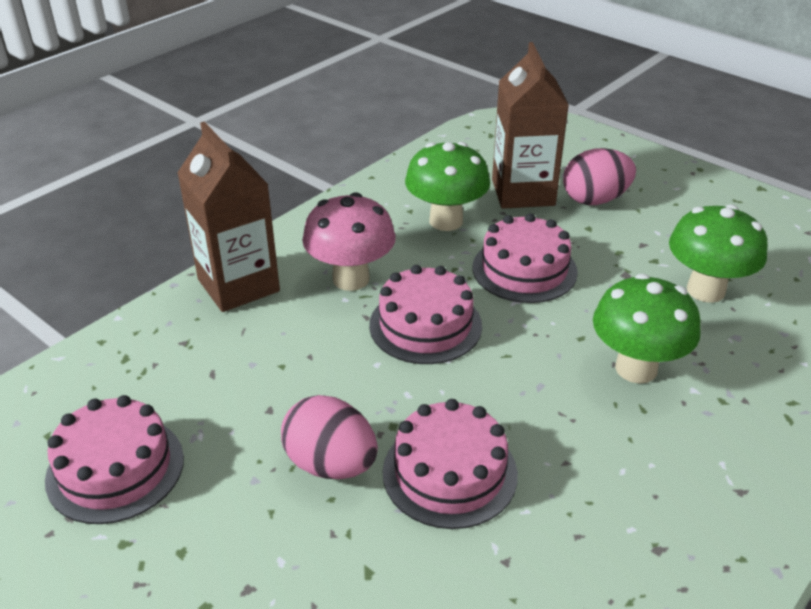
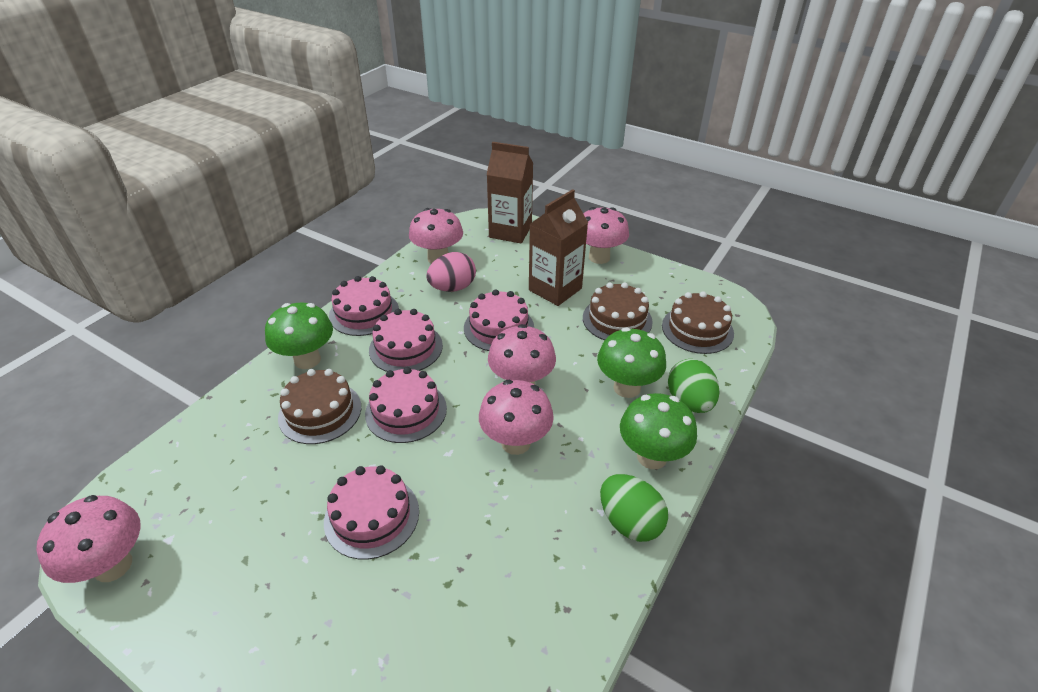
brown cake: 0 -> 3
green egg: 0 -> 2
pink cake: 4 -> 5
pink egg: 2 -> 1
pink mushroom: 1 -> 5

